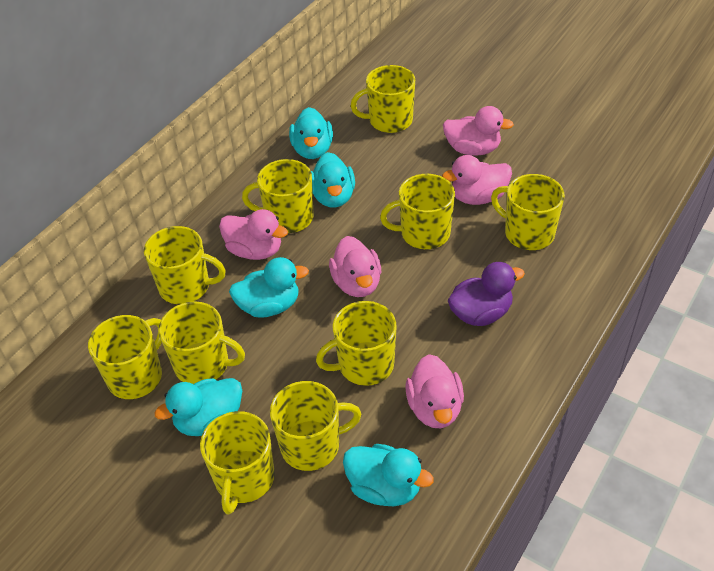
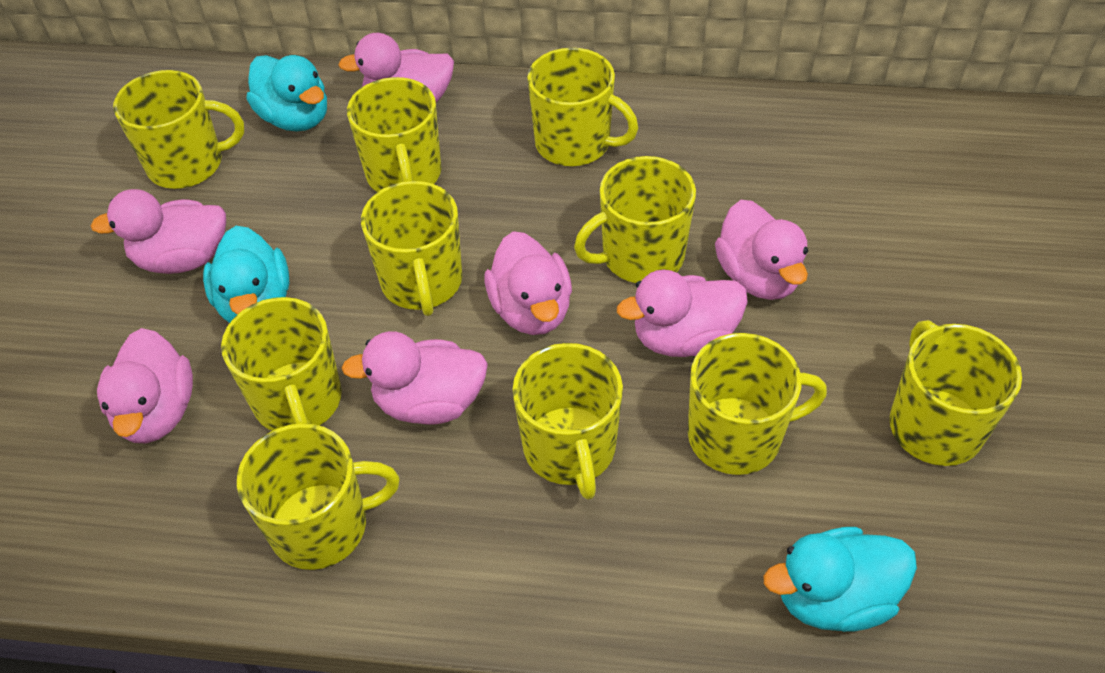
pink duck: 5 -> 7
purple duck: 1 -> 0
turquoise duck: 5 -> 3

